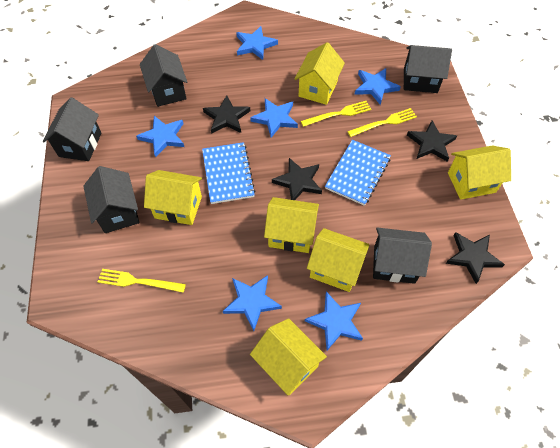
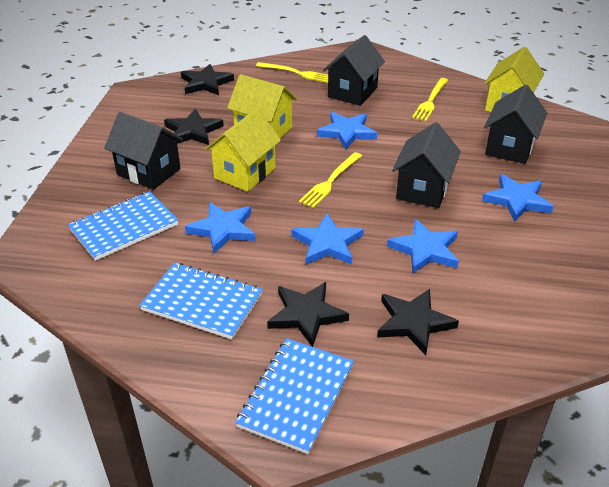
black house: 5 -> 4
blue notebook: 2 -> 3
blue star: 6 -> 5
yellow house: 6 -> 3

